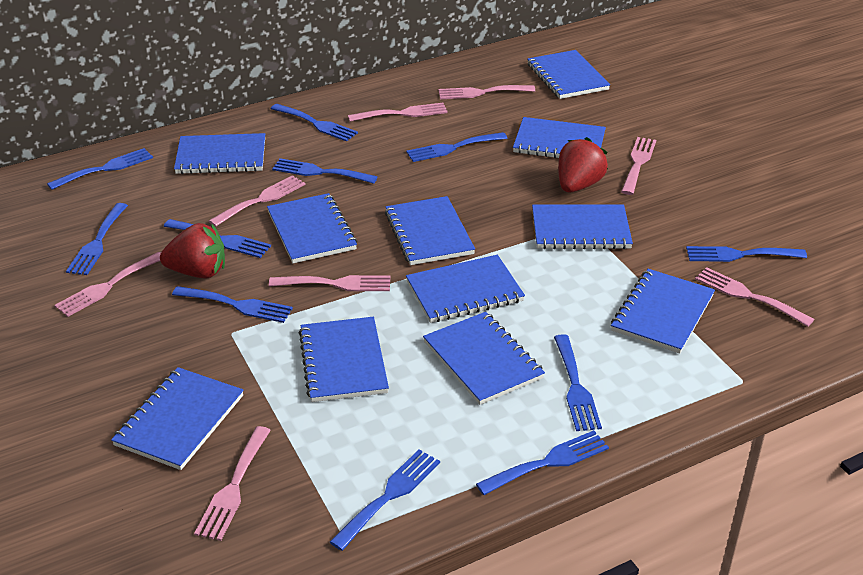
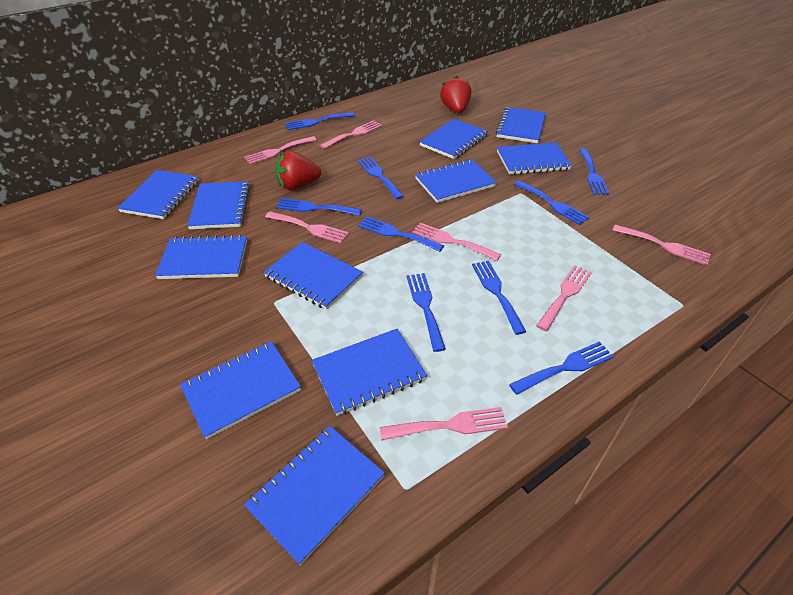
blue fork: 11 -> 9
pink fork: 8 -> 7

